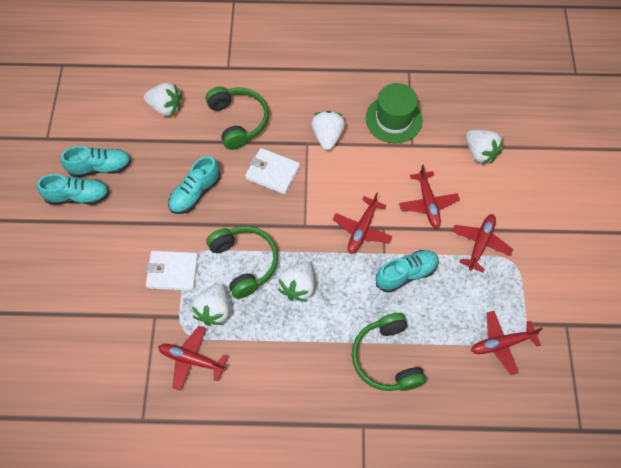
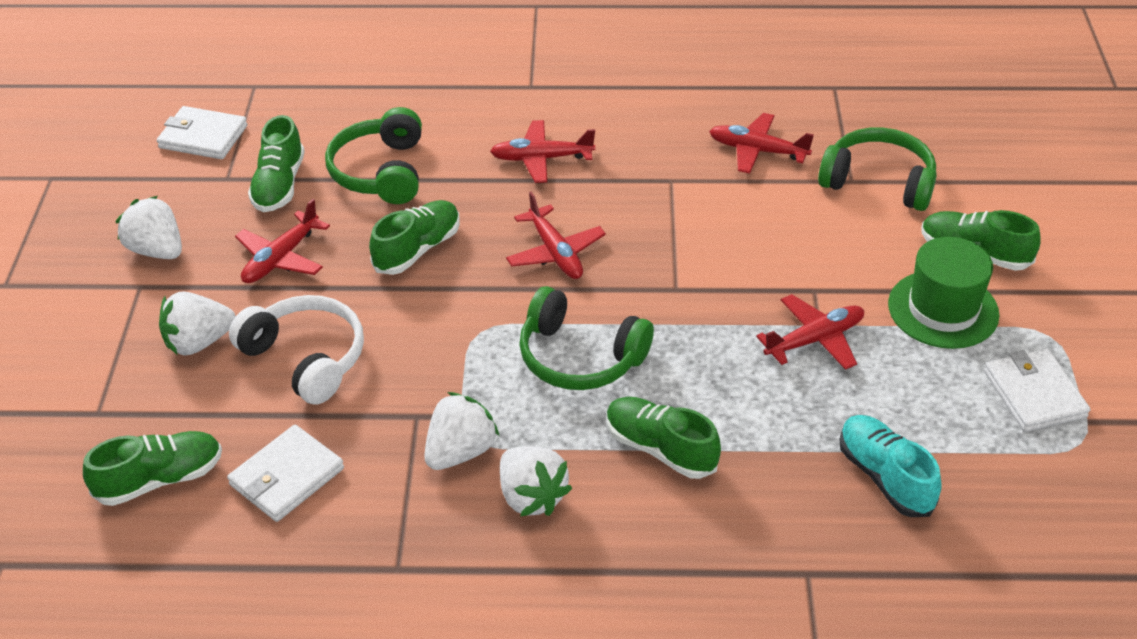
green shoe: 0 -> 5
turquoise shoe: 4 -> 1
white headphones: 0 -> 1
white strawberry: 5 -> 4
white wallet: 2 -> 3

